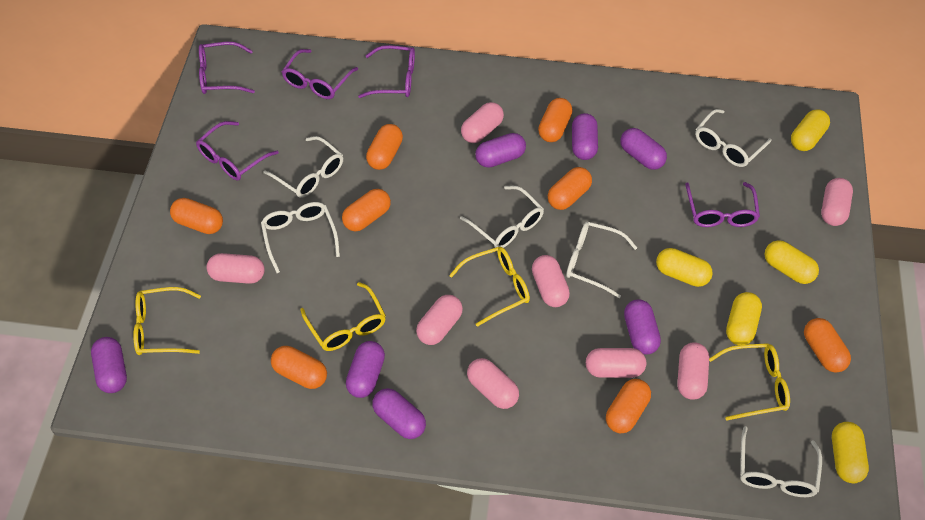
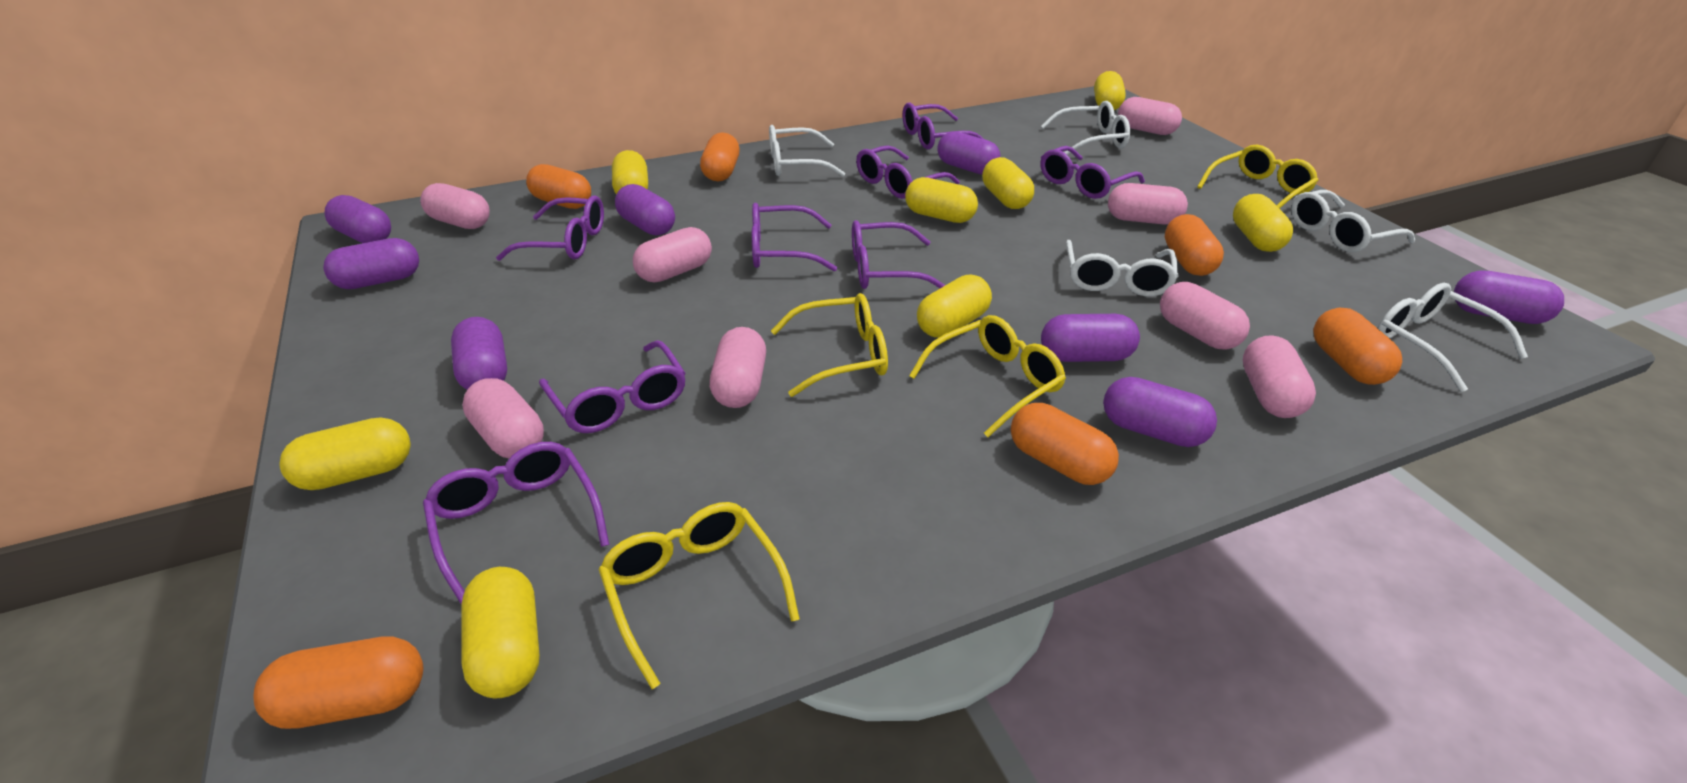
orange capsule: 8 -> 6
purple capsule: 7 -> 8
purple glasses: 5 -> 8
white glasses: 6 -> 5
yellow capsule: 5 -> 8

